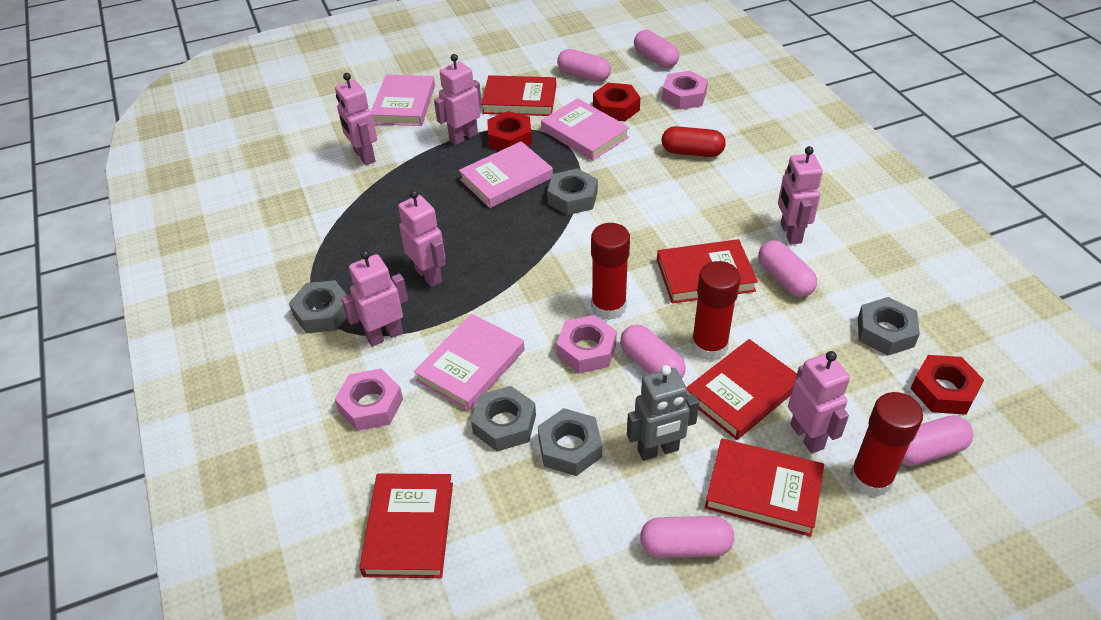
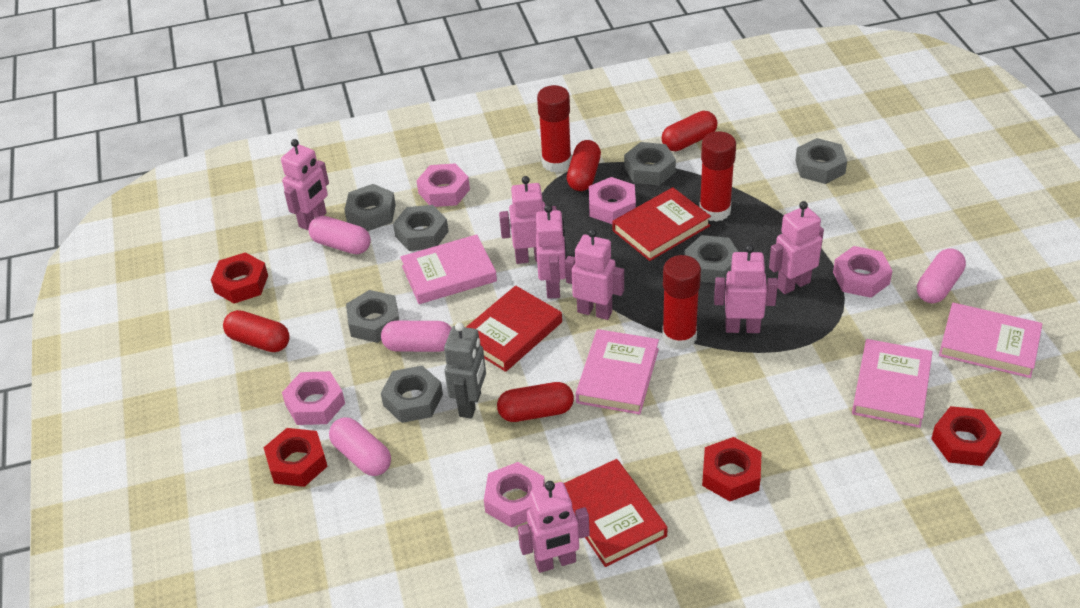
grey nut: 5 -> 7
pink capsule: 6 -> 4
pink nut: 3 -> 5
pink robot: 6 -> 7
red book: 5 -> 3
red capsule: 1 -> 4
red nut: 3 -> 4

